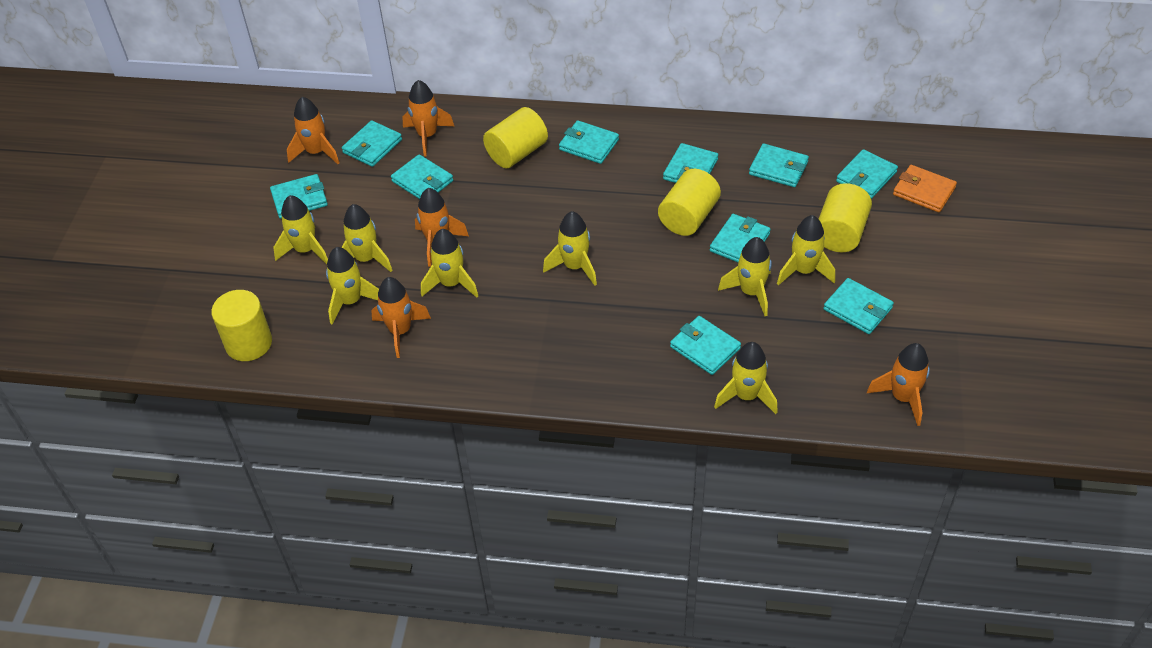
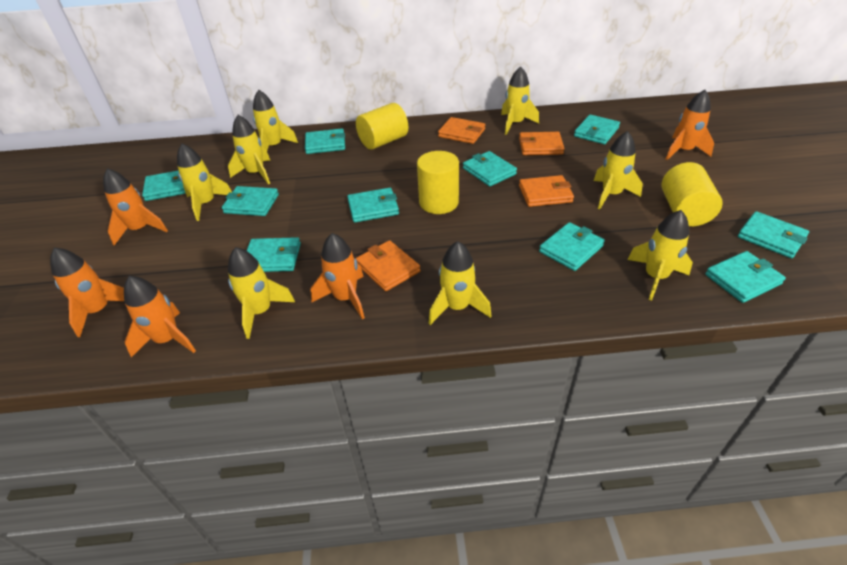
orange wallet: 1 -> 4
yellow cylinder: 4 -> 3

